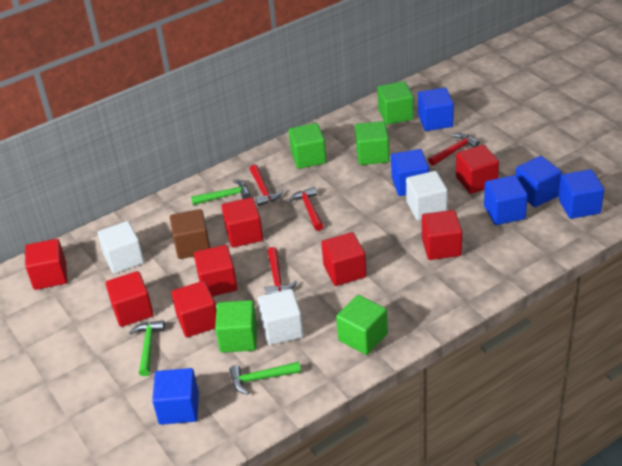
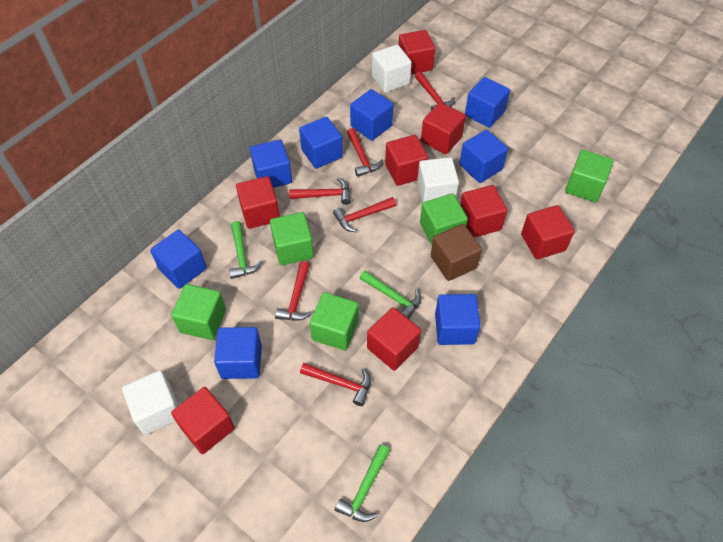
blue cube: 6 -> 8
red hammer: 4 -> 6

